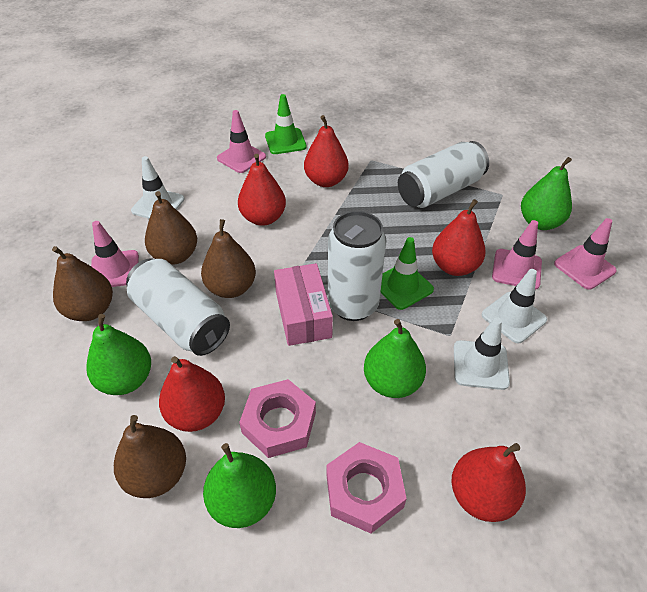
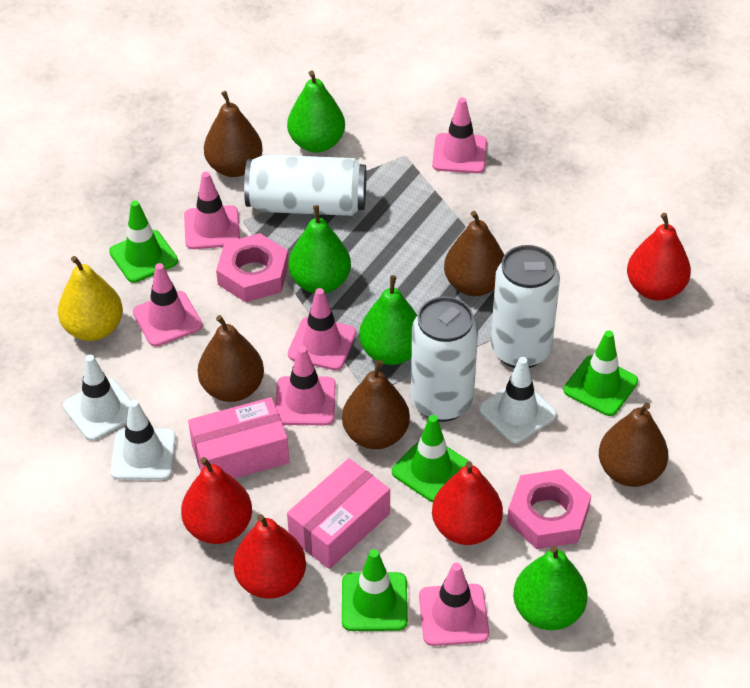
brown pear: 4 -> 5
green traffic cone: 2 -> 4
pink box: 1 -> 2
pink traffic cone: 4 -> 6
red pear: 5 -> 4
yellow pear: 0 -> 1

